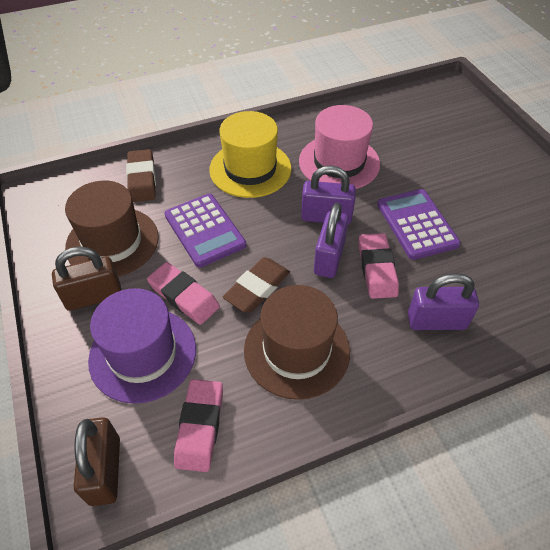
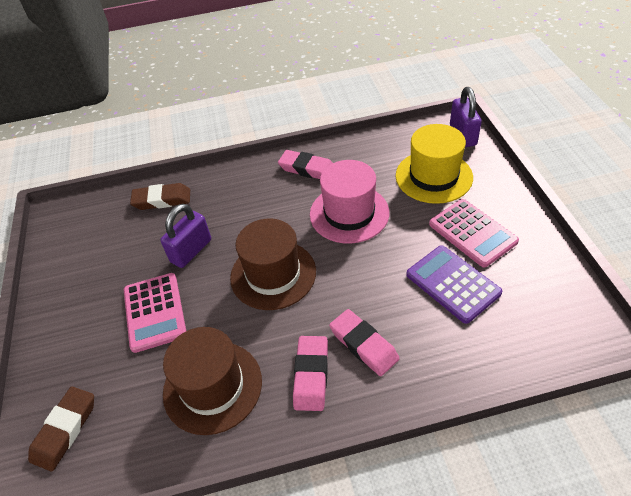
brown padlock: 2 -> 0
pink calculator: 0 -> 2
purple calculator: 2 -> 1
purple hat: 1 -> 0
purple padlock: 3 -> 2

